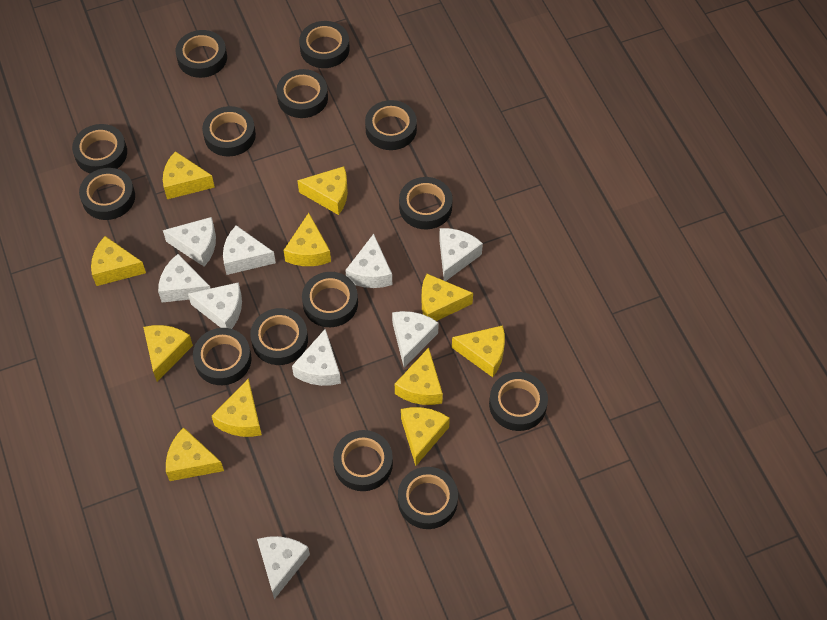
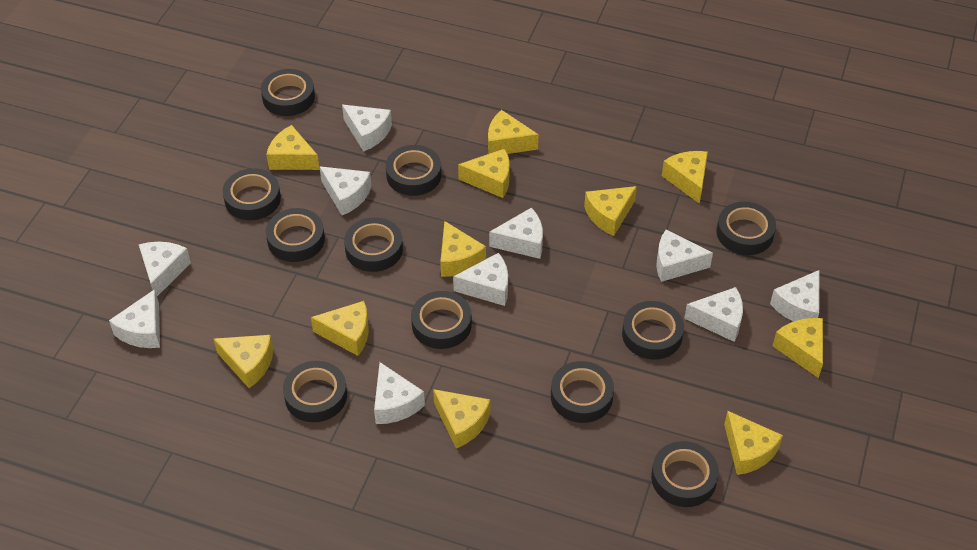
black tape: 14 -> 11
white cheese: 9 -> 10

